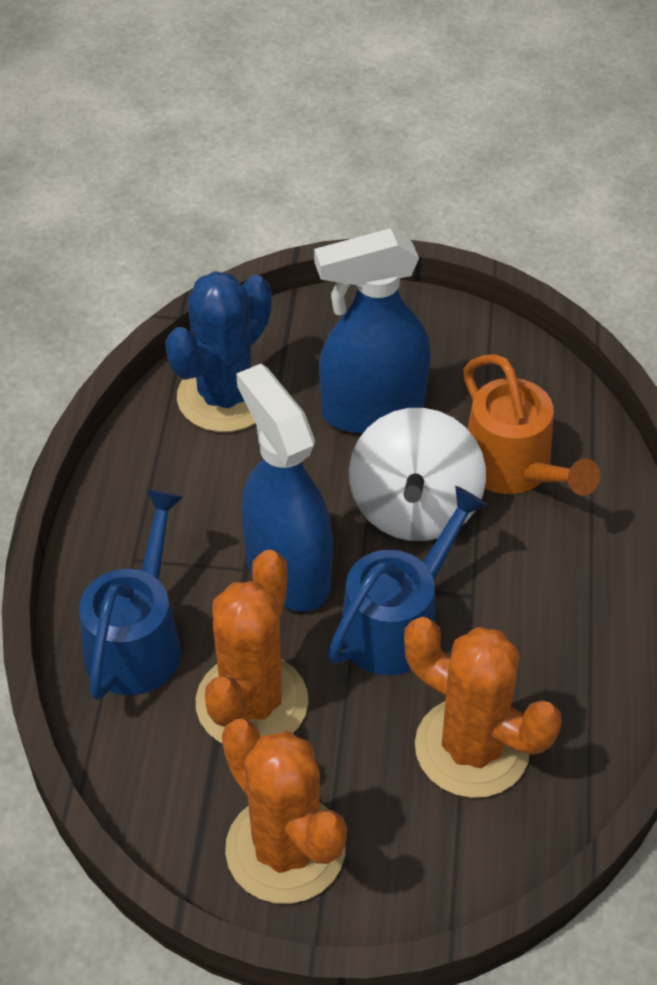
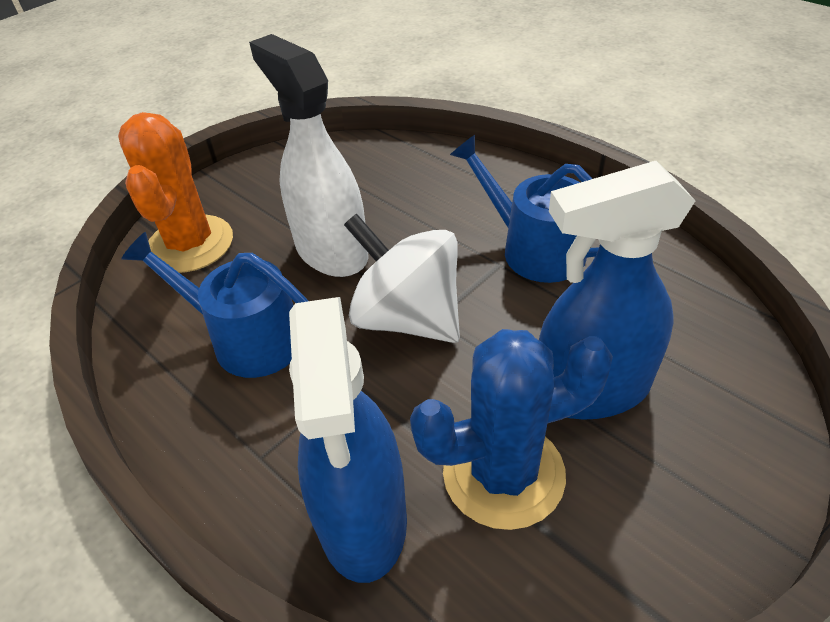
orange cactus: 3 -> 1
orange watering can: 1 -> 0
white spray bottle: 0 -> 1

